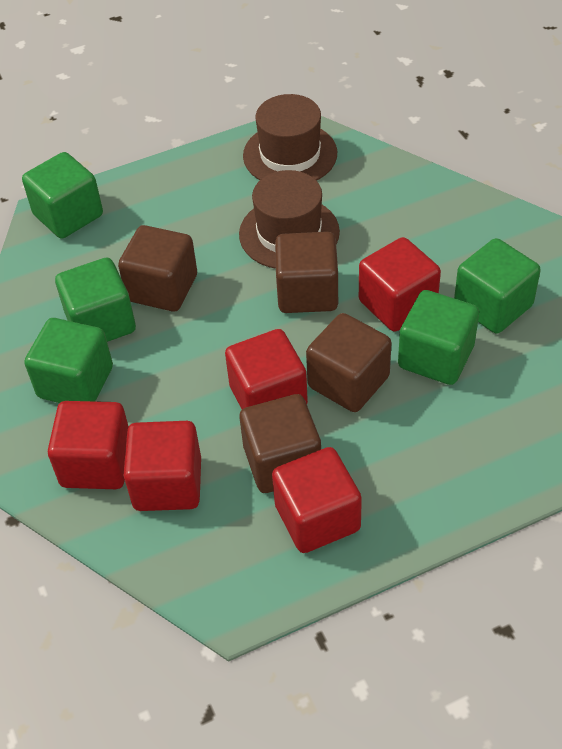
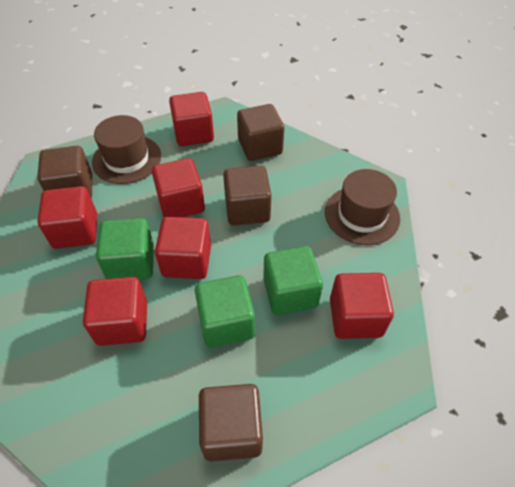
green cube: 5 -> 3
red cube: 5 -> 6

